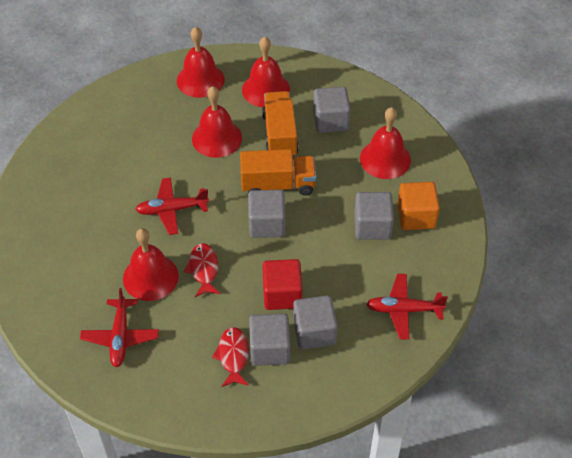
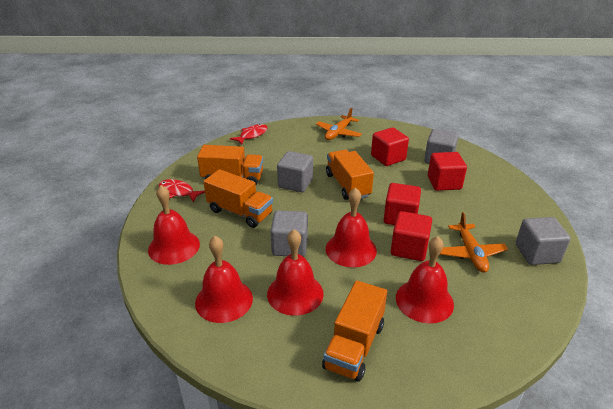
grey cube: 5 -> 4
orange cube: 1 -> 0
orange plane: 0 -> 2
orange truck: 2 -> 4
red cube: 1 -> 4
red plane: 3 -> 0

